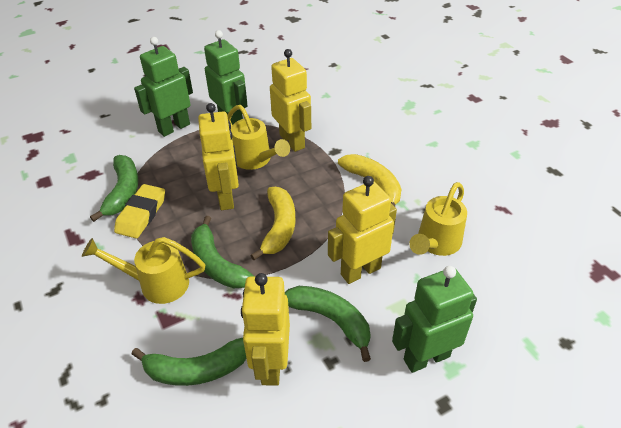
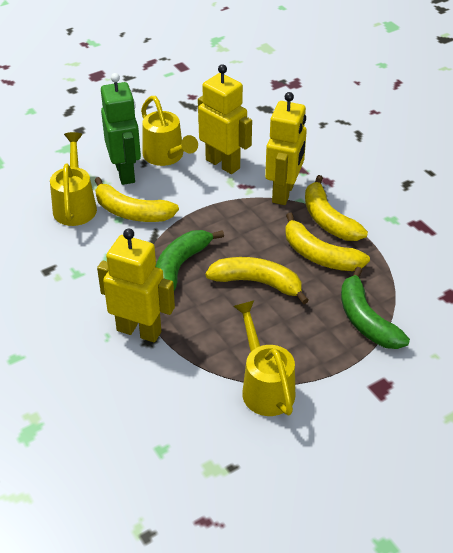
green banana: 4 -> 2
green robot: 3 -> 1
yellow banana: 2 -> 4
yellow eraser: 1 -> 0
yellow robot: 4 -> 3

